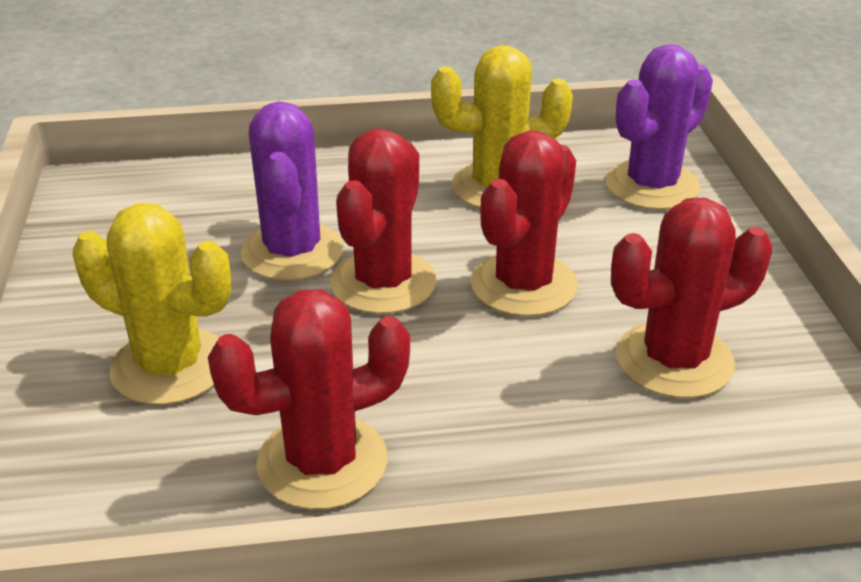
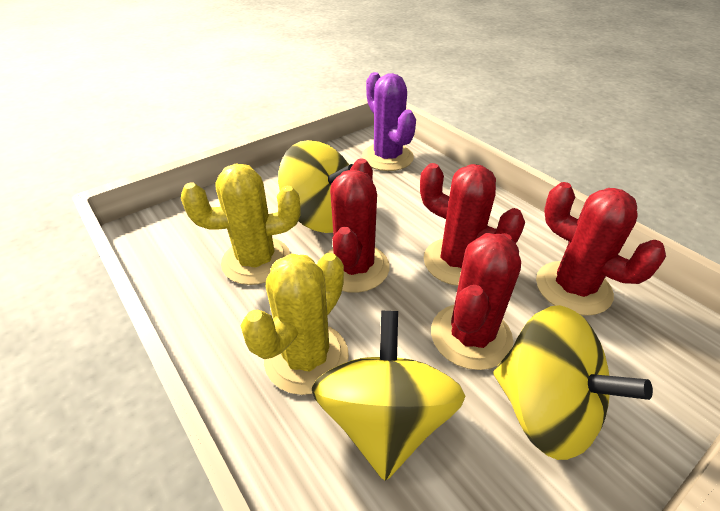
purple cactus: 2 -> 1
yellow spinning top: 0 -> 3

